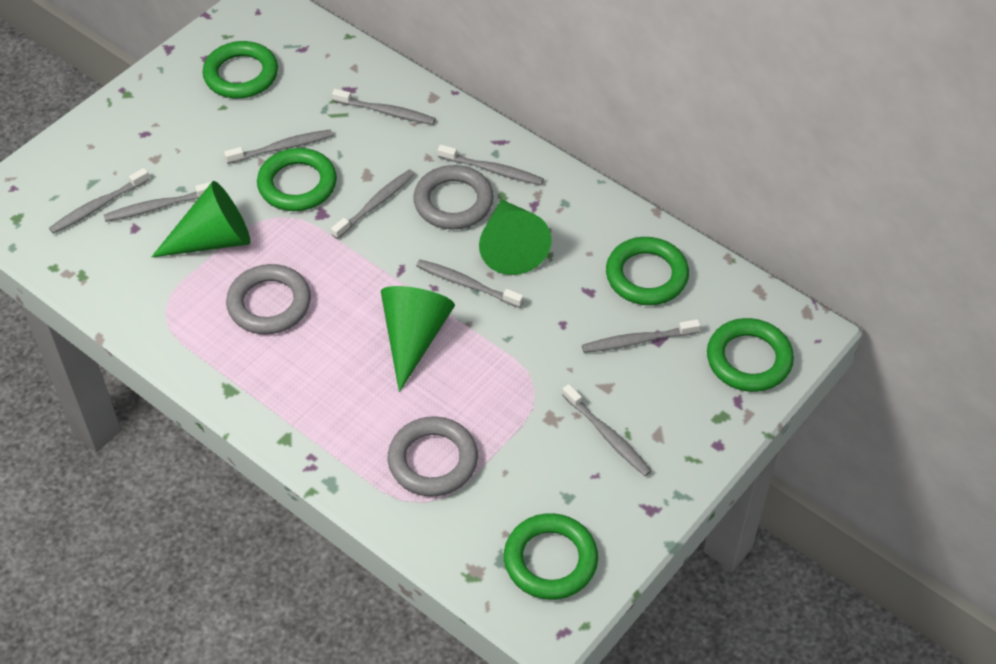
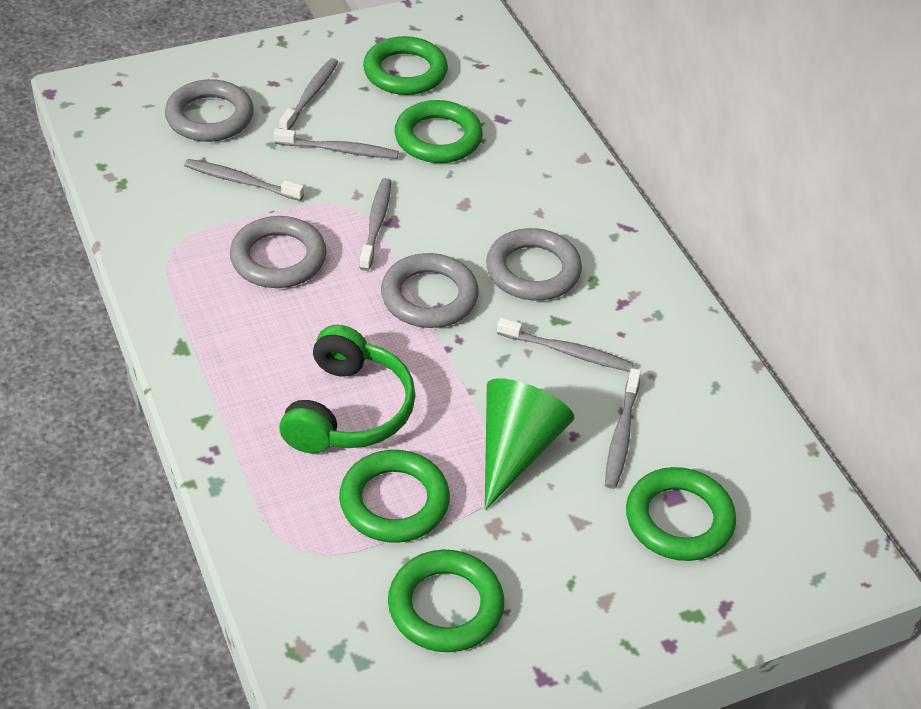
green cone: 3 -> 1
green headphones: 0 -> 1
grey ring: 3 -> 4
grey toothbrush: 9 -> 6

